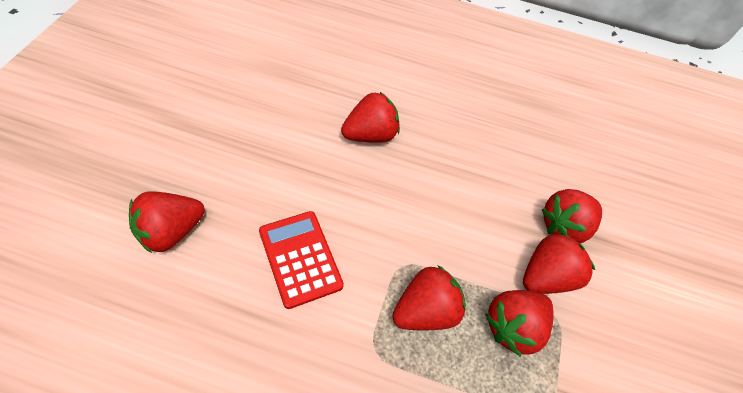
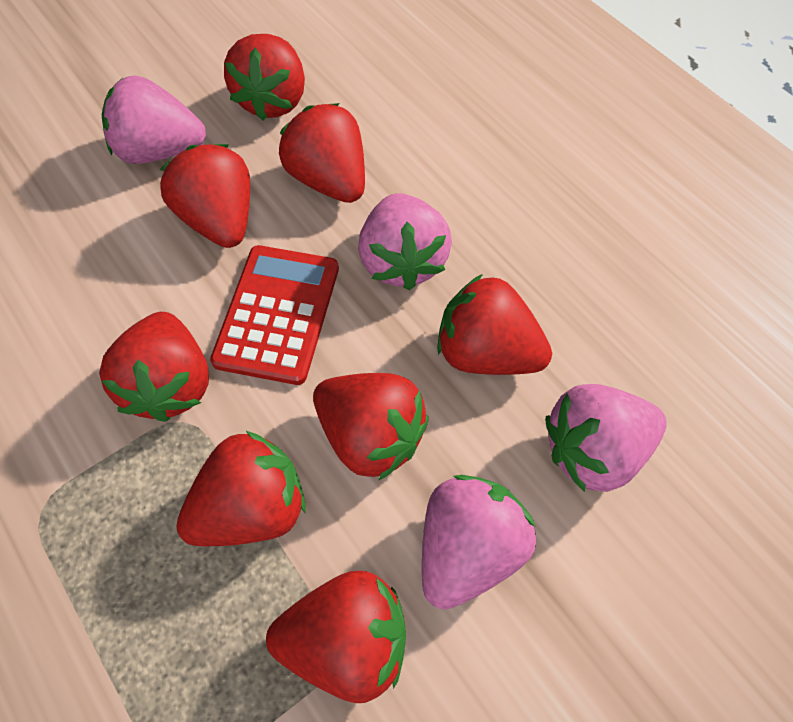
pink strawberry: 0 -> 4
red strawberry: 6 -> 8

